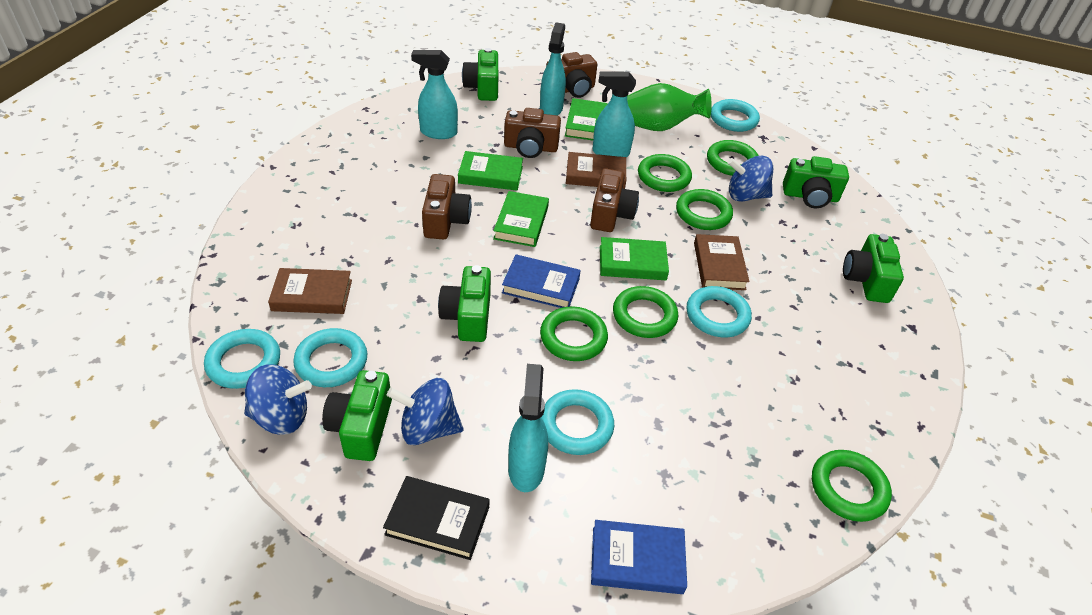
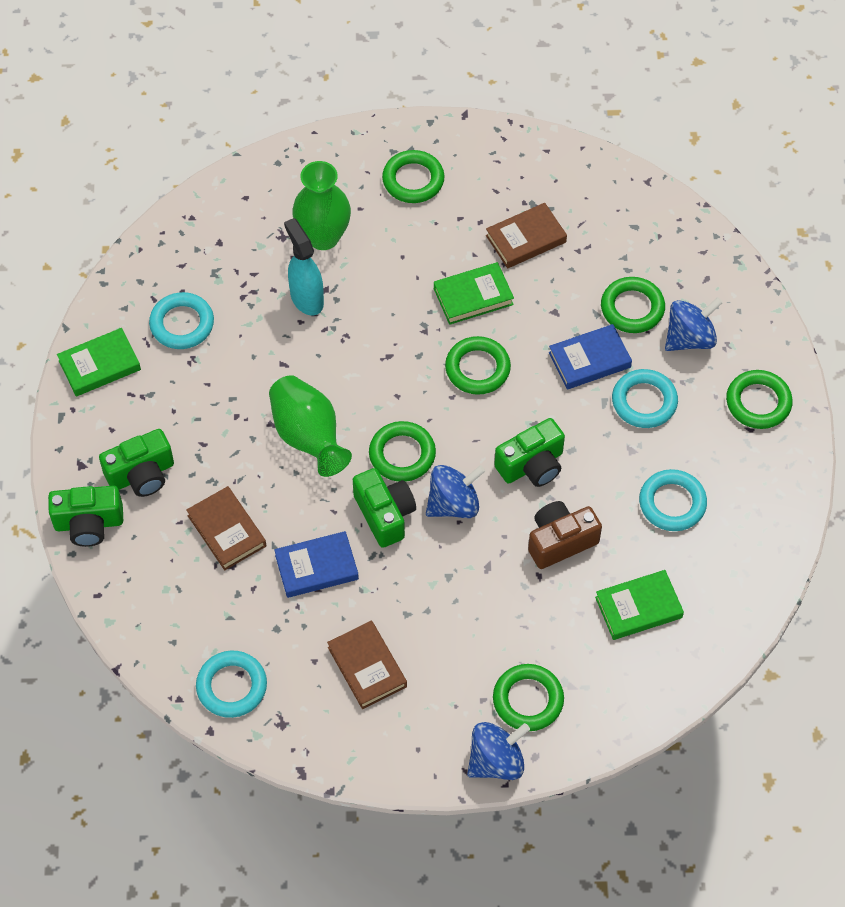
black book: 1 -> 0
brown camera: 4 -> 1
green book: 4 -> 3
green camera: 5 -> 4
green vase: 1 -> 2
turquoise ring: 5 -> 4
turquoise spray bottle: 4 -> 1

